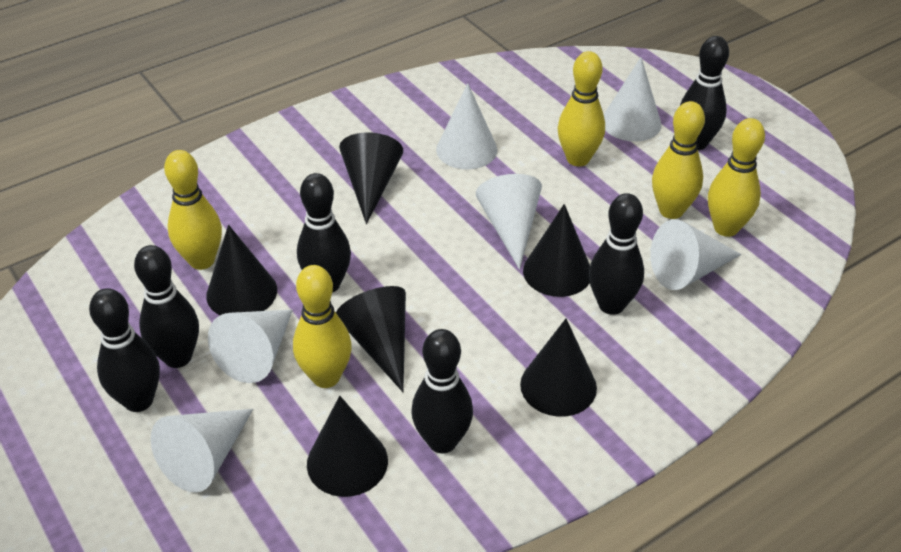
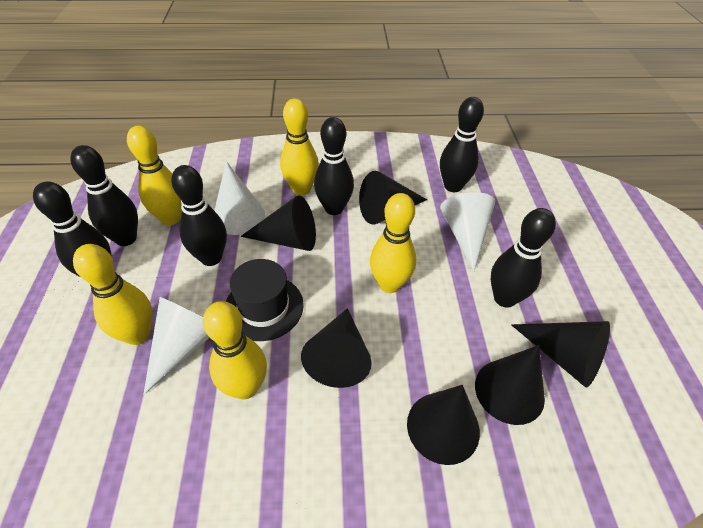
black hat: 0 -> 1
white cone: 6 -> 3

